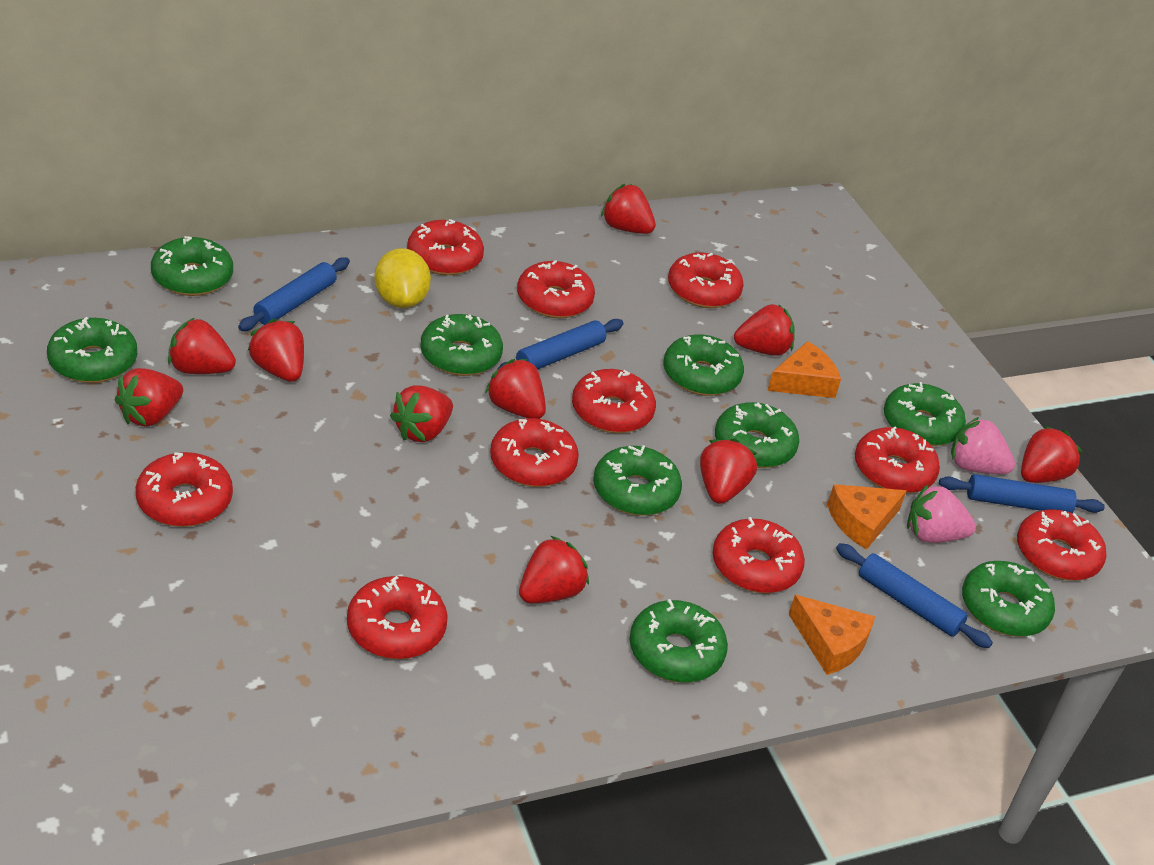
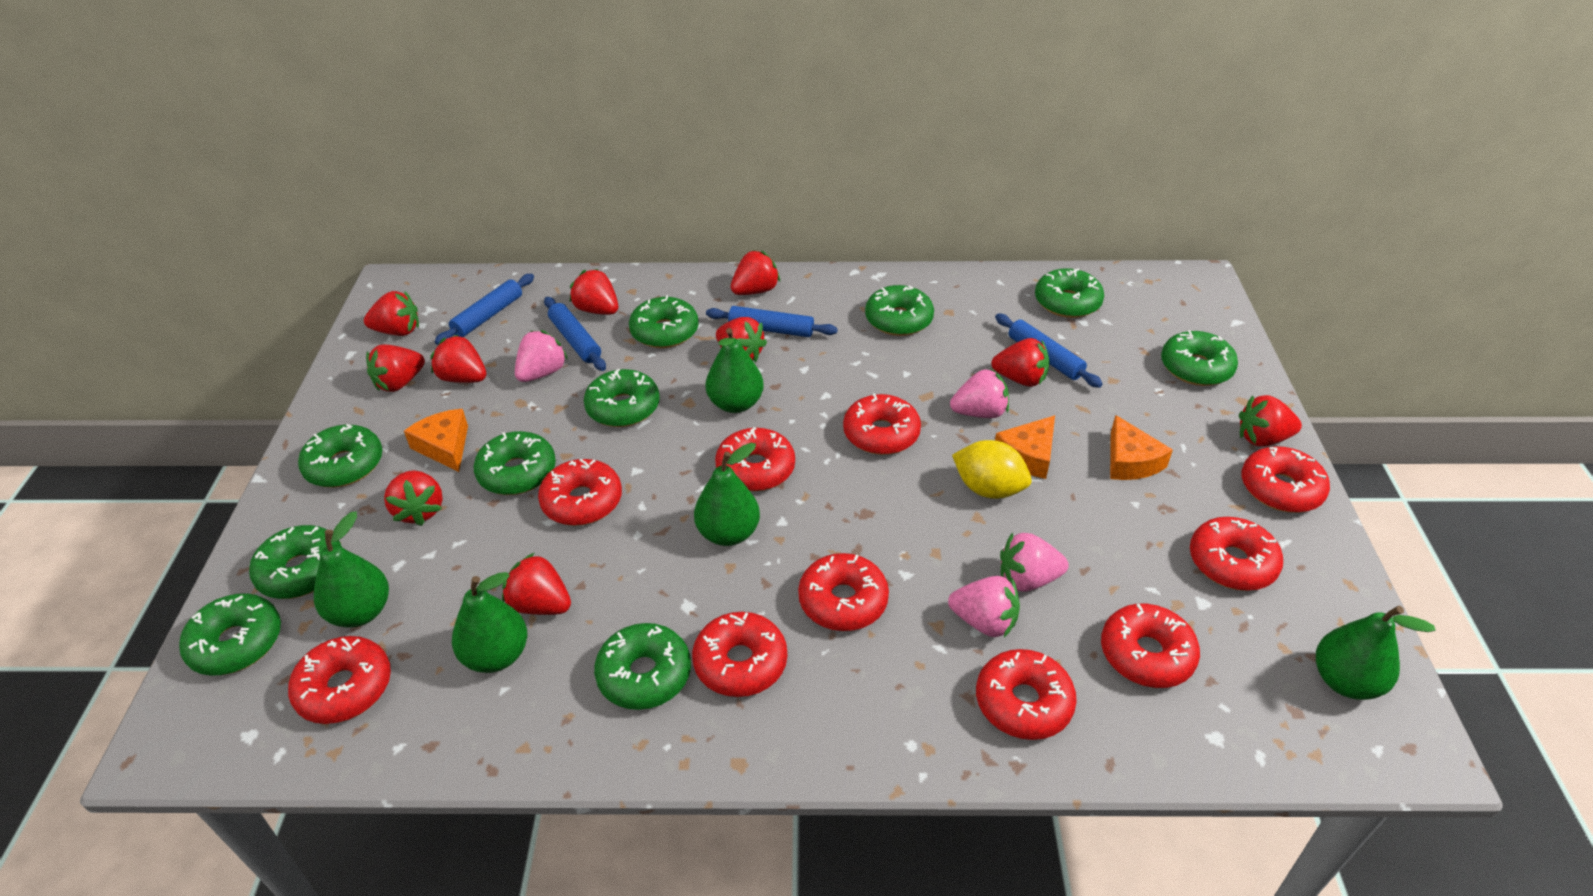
green donut: 9 -> 10
green pear: 0 -> 5
pink strawberry: 2 -> 4

